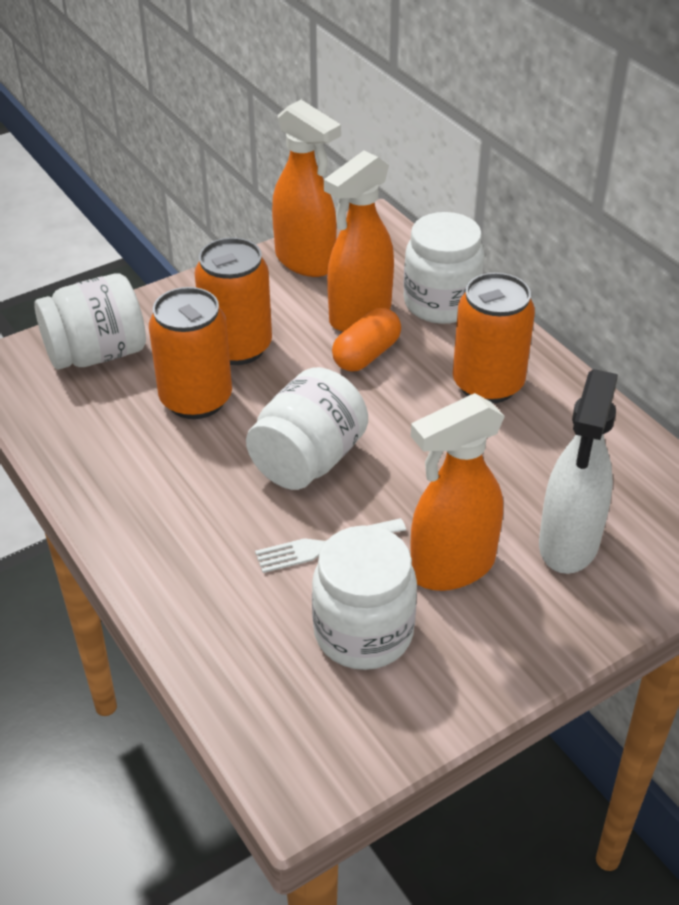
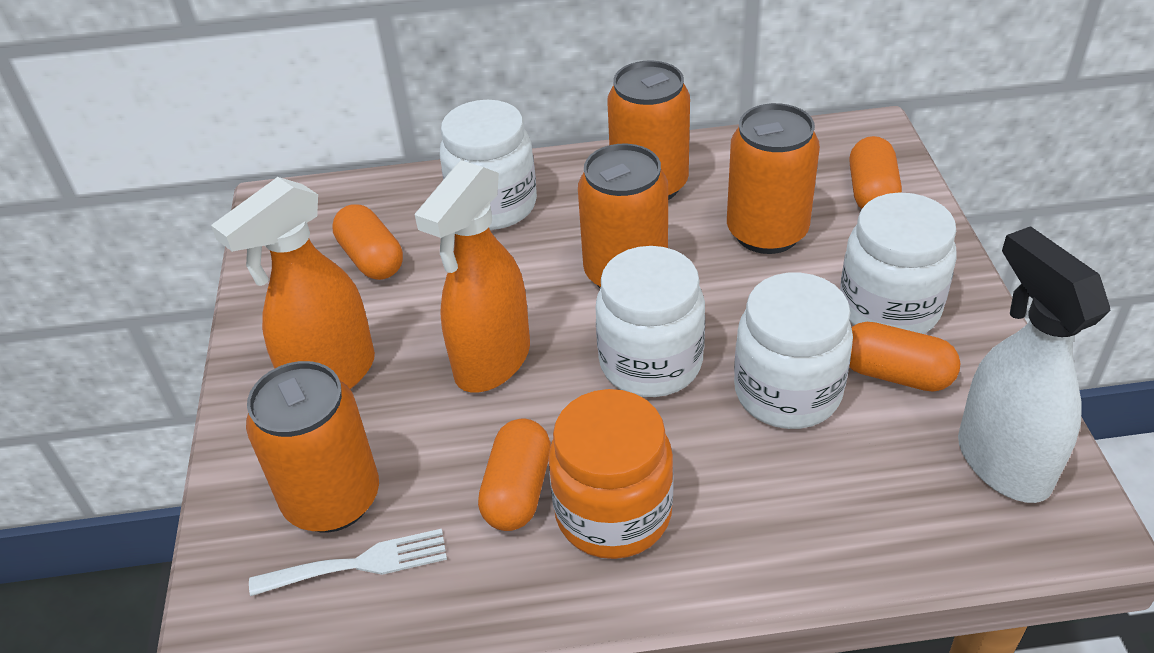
orange can: 3 -> 4
orange capsule: 1 -> 4
orange jar: 0 -> 1
orange spray bottle: 3 -> 2

